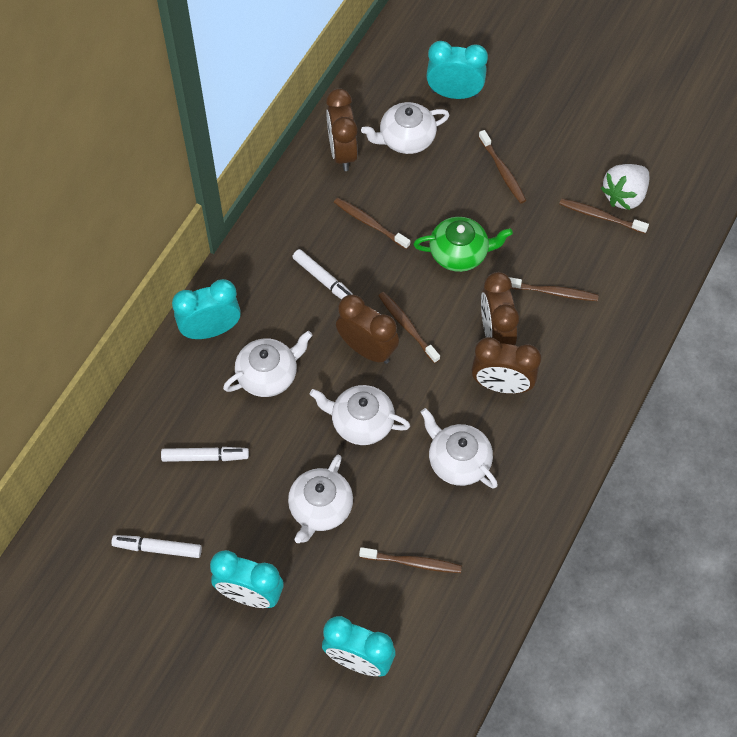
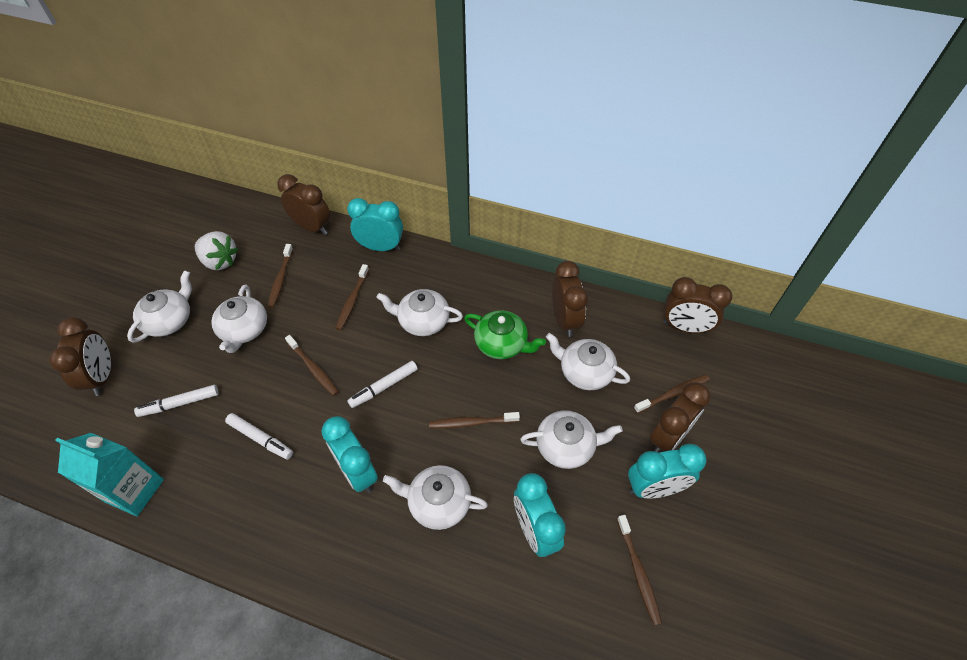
brown clock: 4 -> 5
turquoise carton: 0 -> 1
white teapot: 5 -> 6

